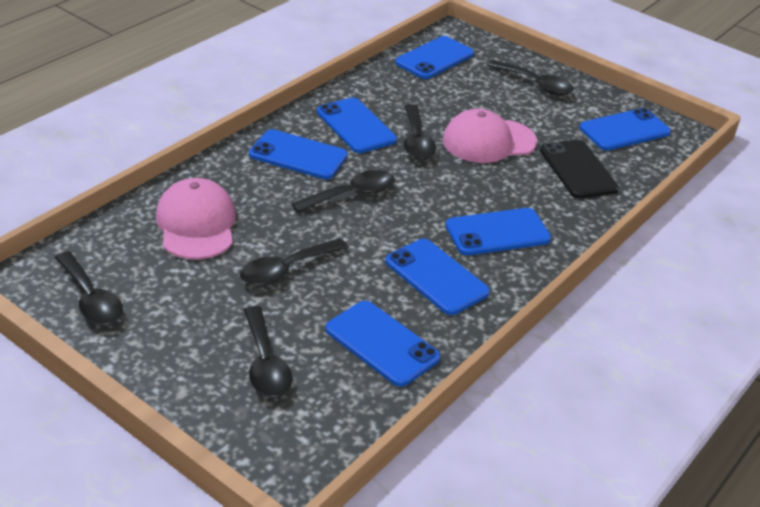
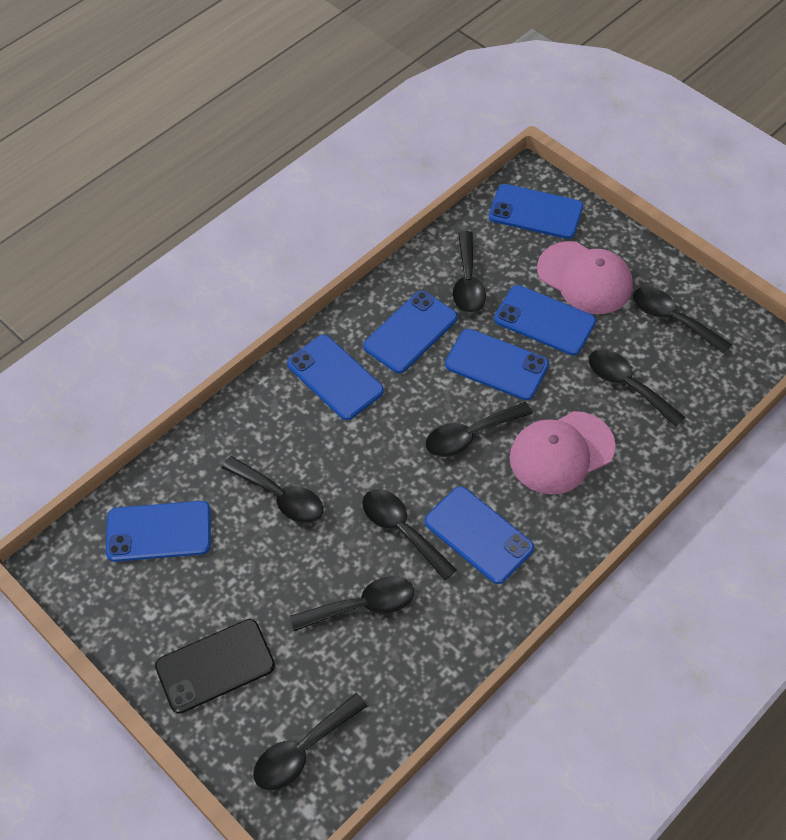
black spoon: 6 -> 8

